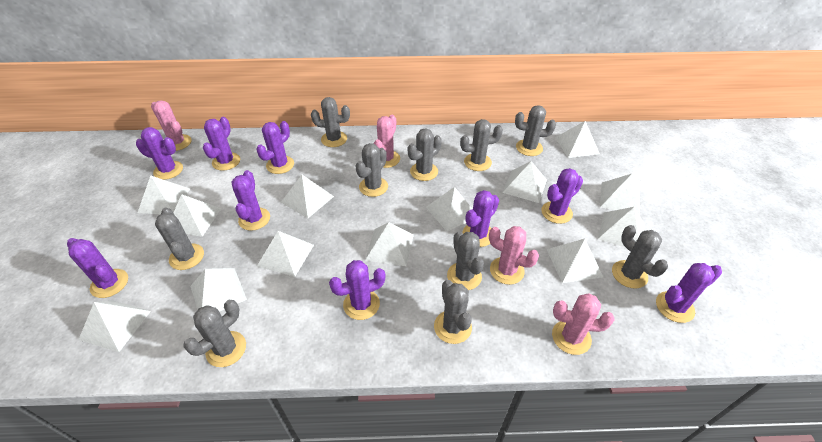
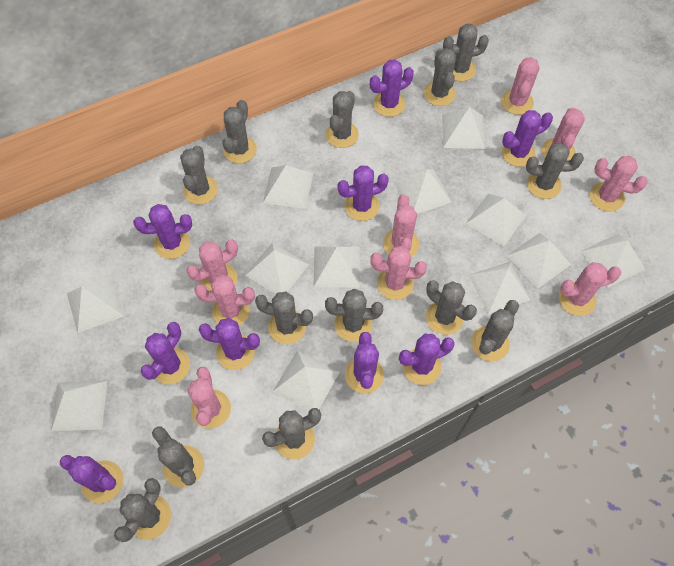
grey cactus: 10 -> 13
pink cactus: 4 -> 9
white pyramid: 13 -> 12

